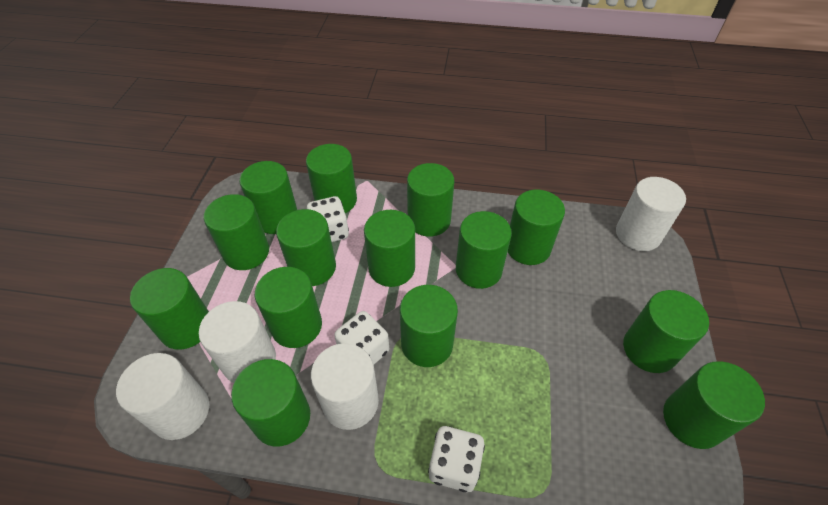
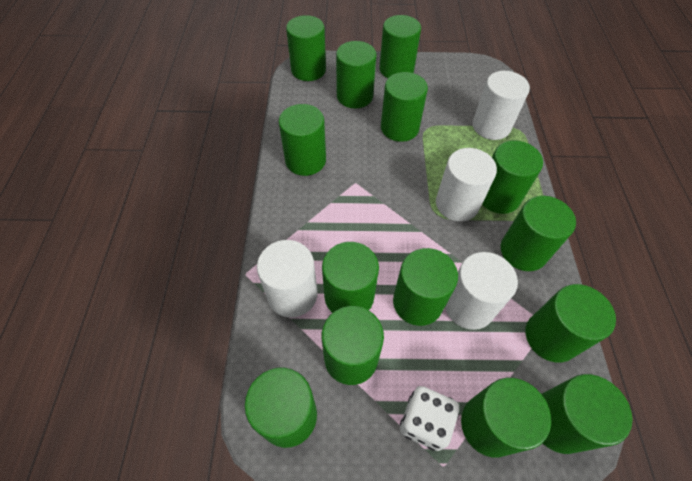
white dice: 3 -> 1

